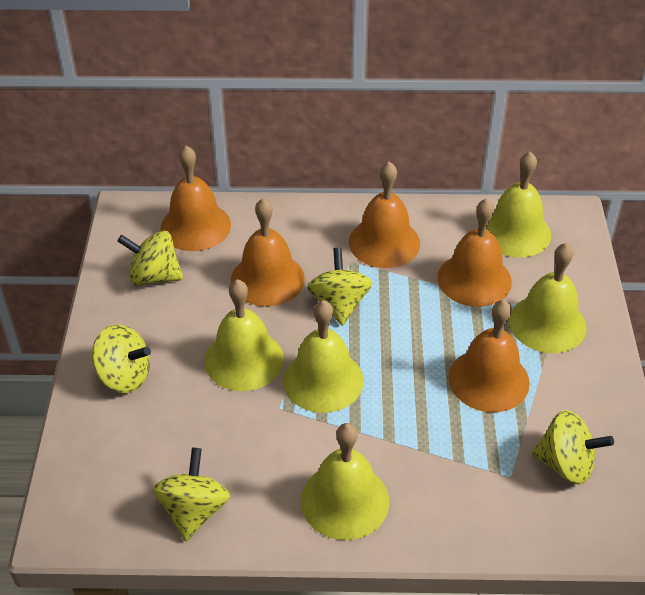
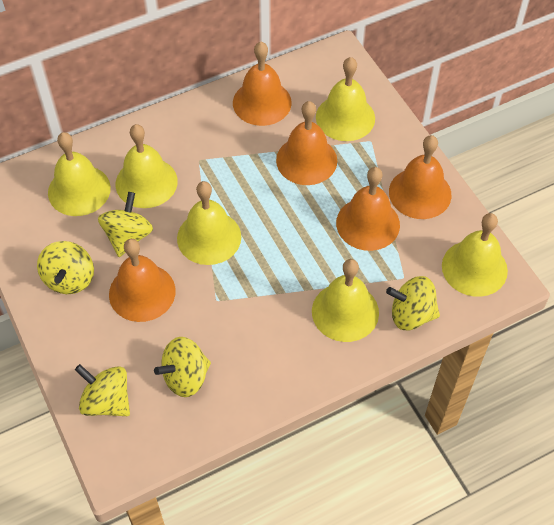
yellow bell: 5 -> 6

